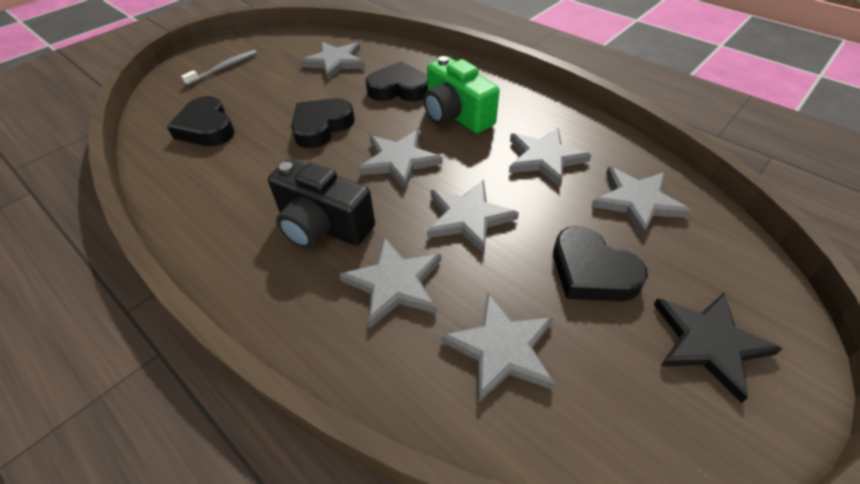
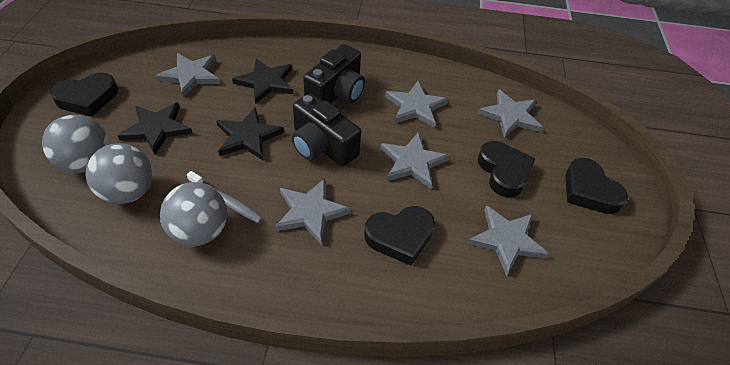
black camera: 1 -> 2
black star: 1 -> 3
green camera: 1 -> 0
grey ball: 0 -> 3
grey star: 7 -> 6

